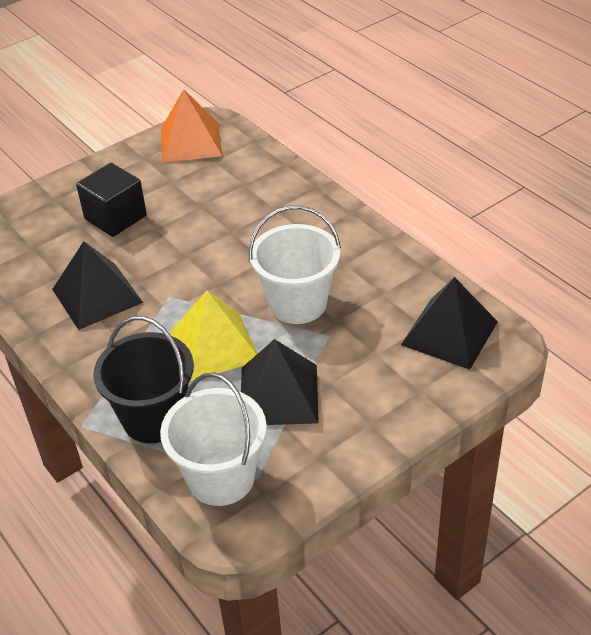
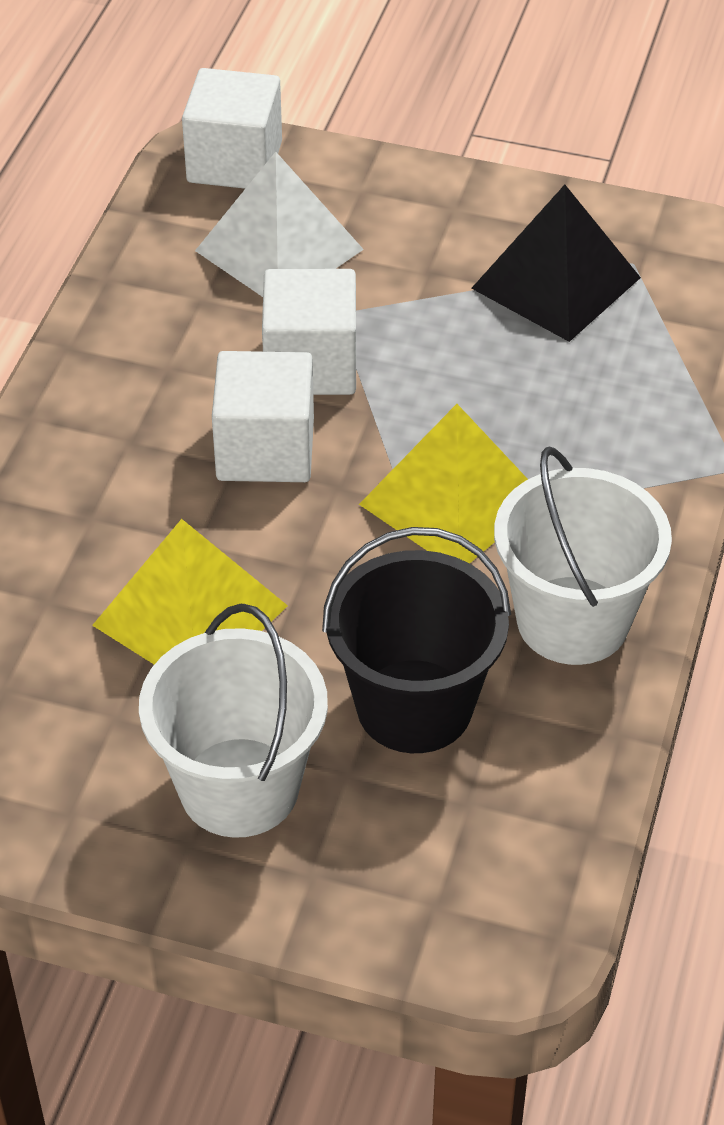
black cube: 1 -> 0
black pyramid: 3 -> 1
orange pyramid: 1 -> 0
white cube: 0 -> 3
white pyramid: 0 -> 1
yellow pyramid: 1 -> 2

